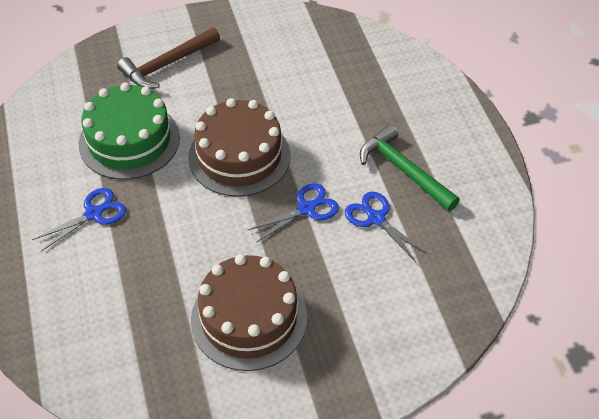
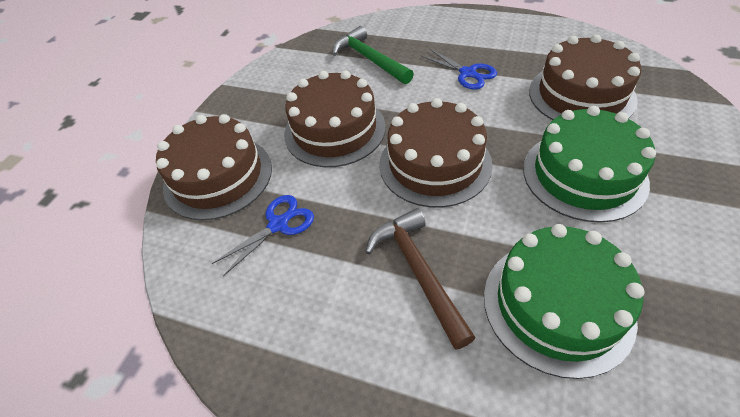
blue scissors: 3 -> 2
brown cake: 2 -> 4
green cake: 1 -> 2

